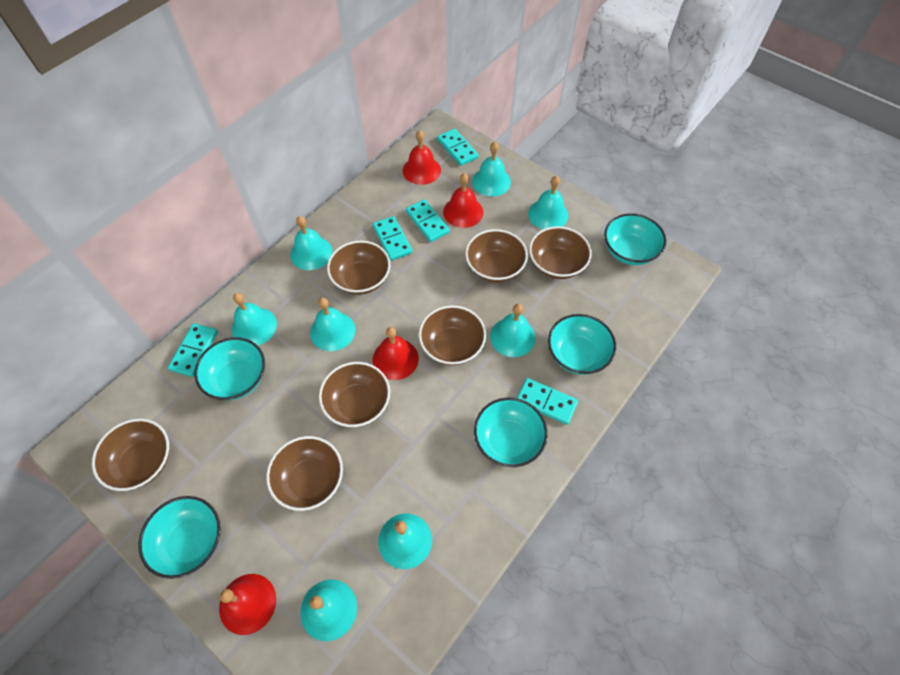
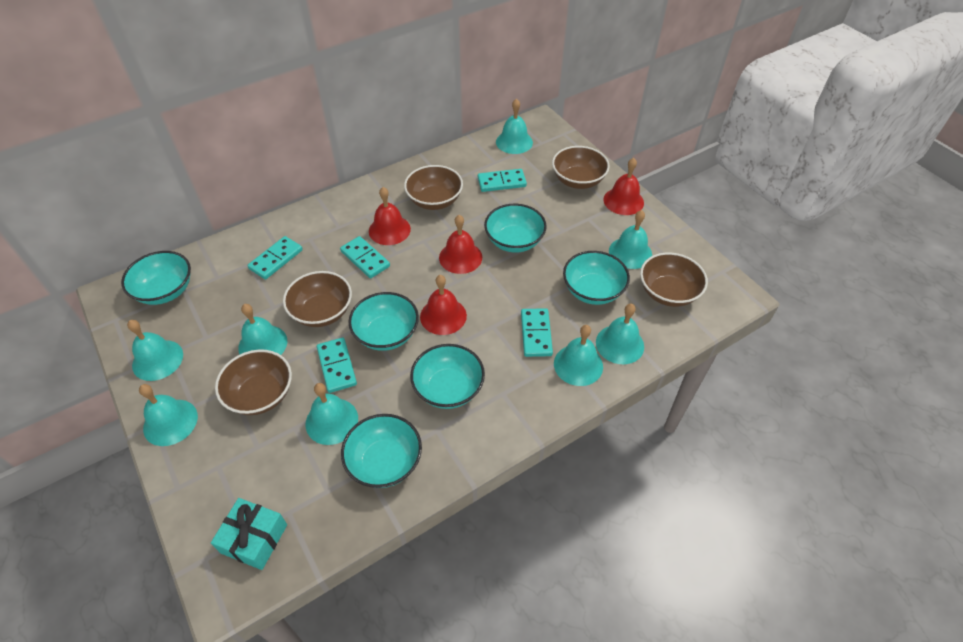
brown bowl: 7 -> 5
turquoise bowl: 5 -> 6
turquoise gift: 0 -> 1

